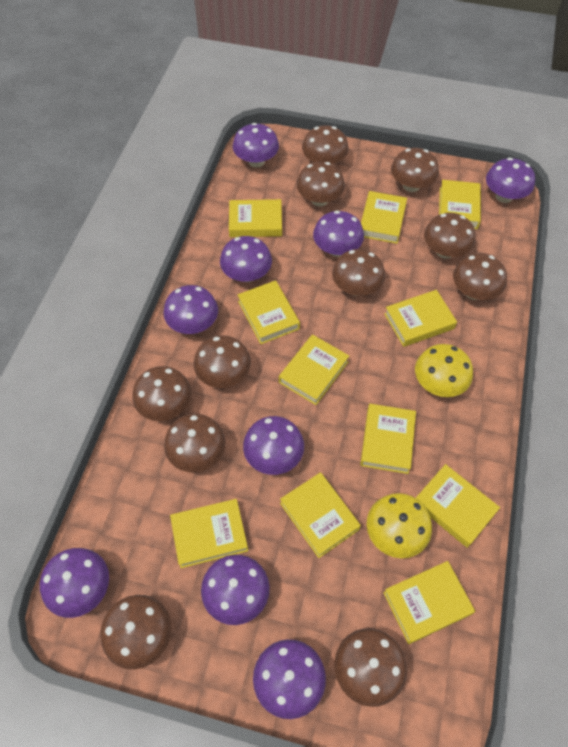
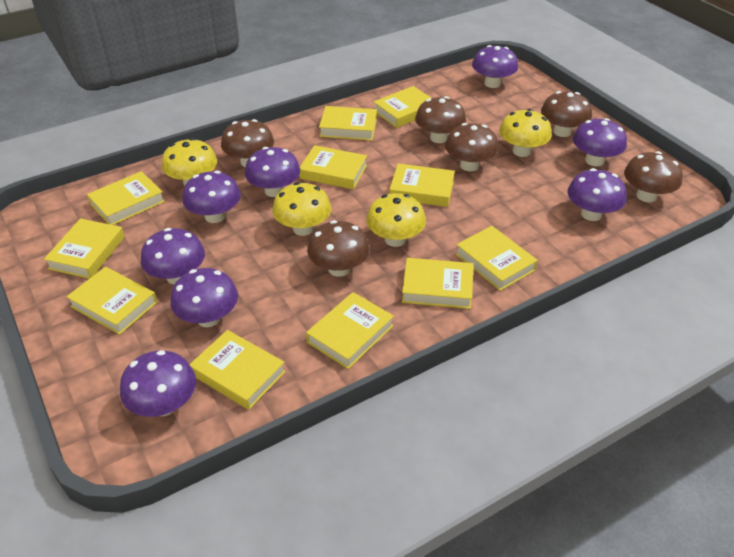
brown mushroom: 11 -> 6
purple mushroom: 9 -> 8
yellow mushroom: 2 -> 4

